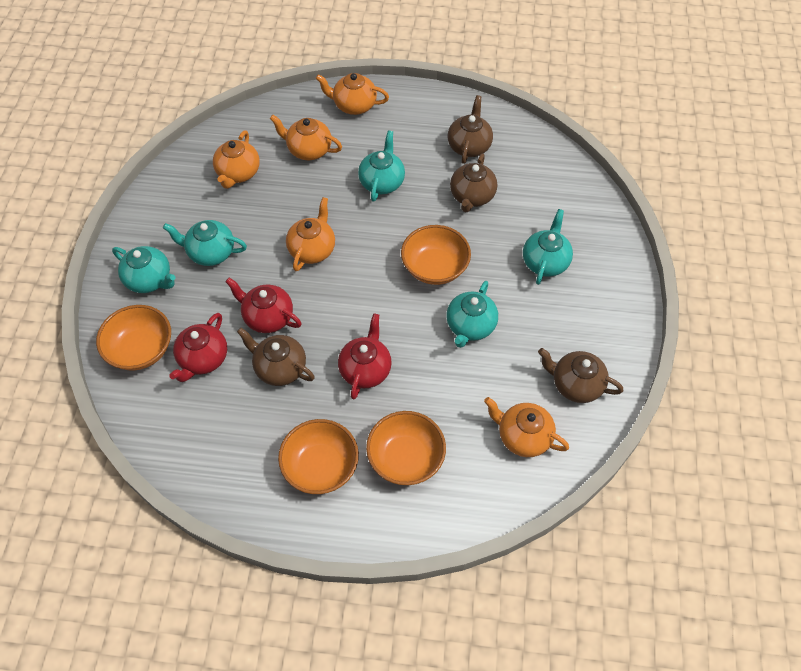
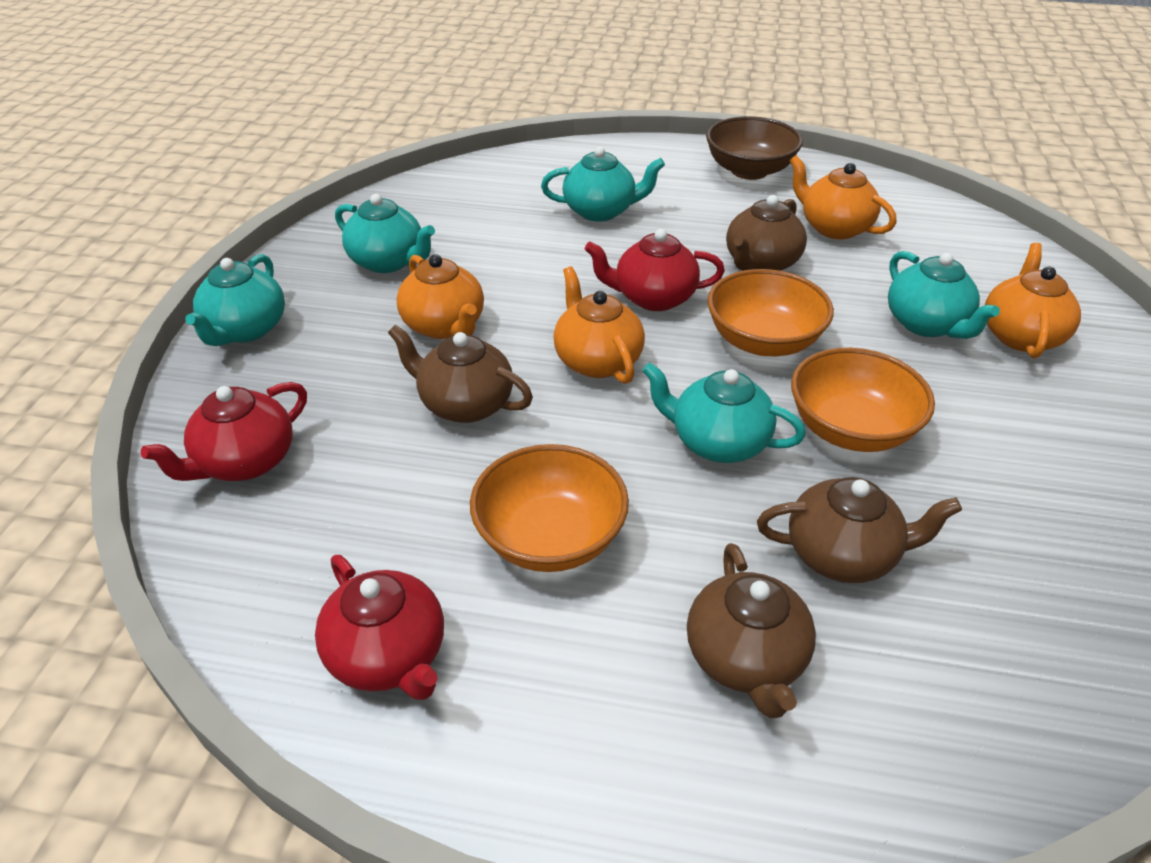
brown bowl: 0 -> 1
orange bowl: 4 -> 3
orange teapot: 5 -> 4

